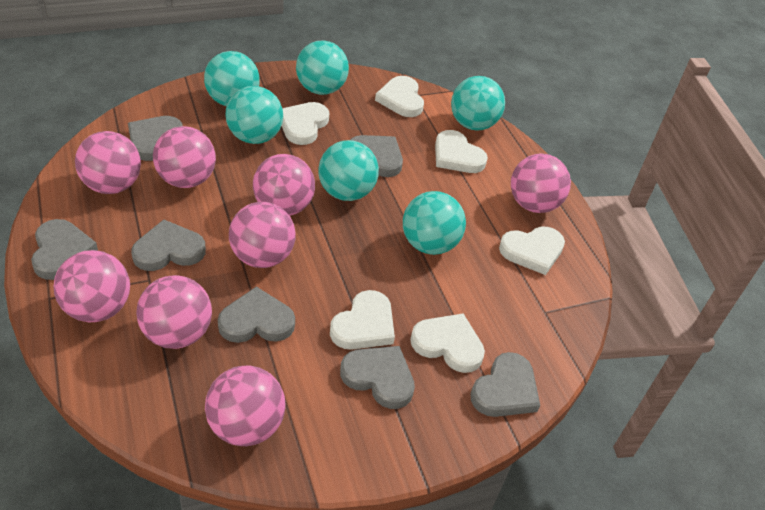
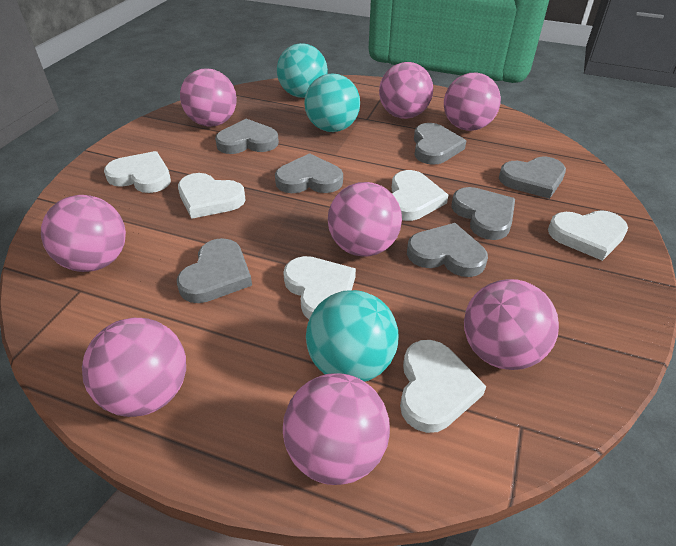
turquoise ball: 6 -> 3

